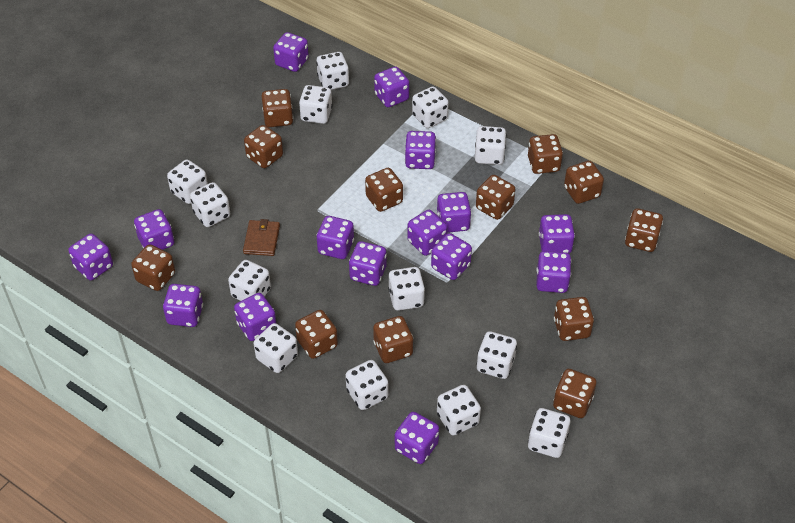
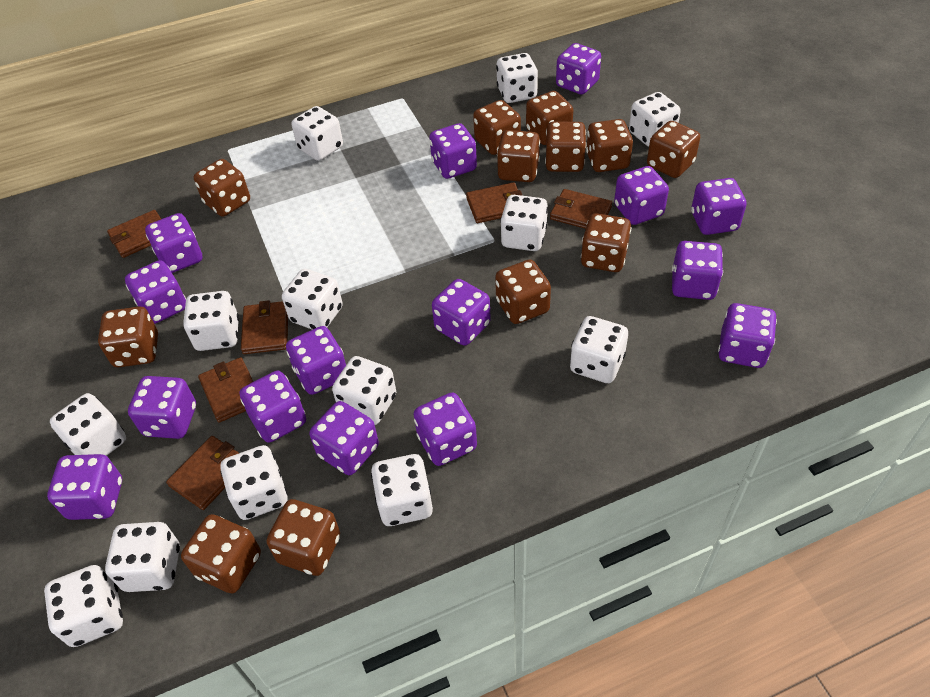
brown wallet: 1 -> 6

